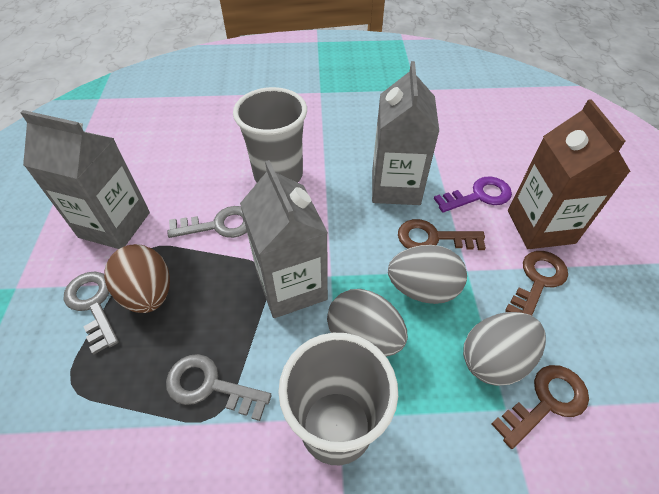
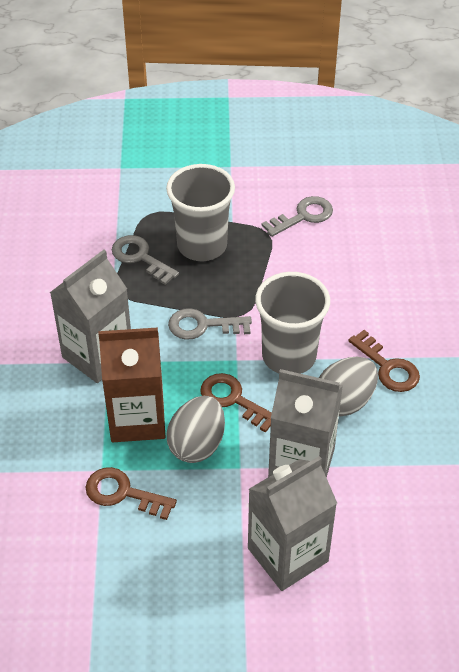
brown egg: 1 -> 0
grey egg: 3 -> 2
purple key: 1 -> 0

